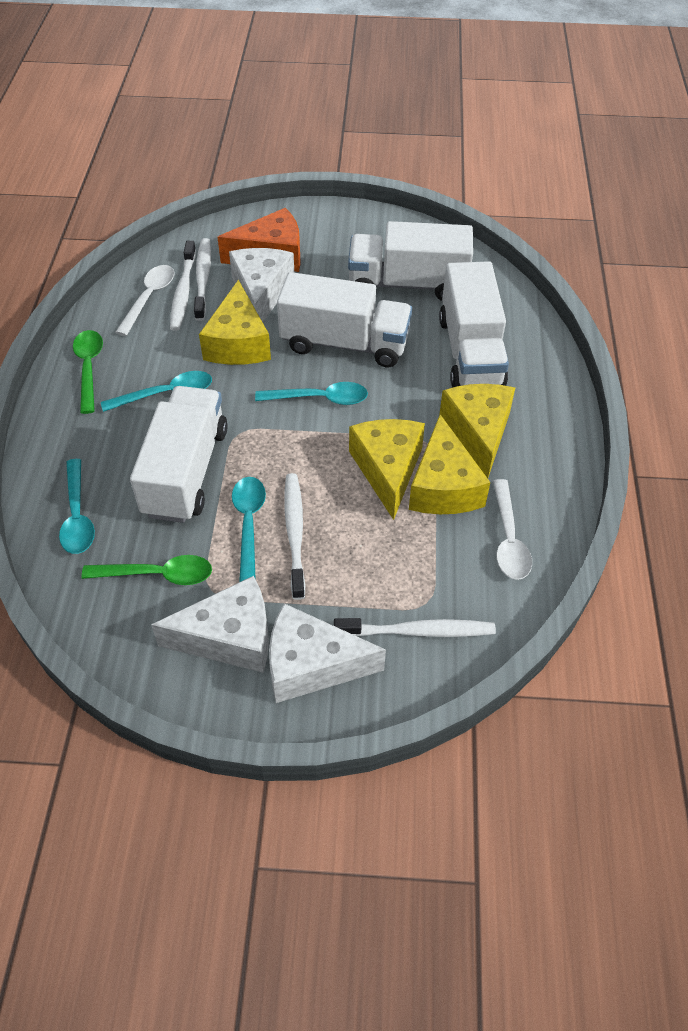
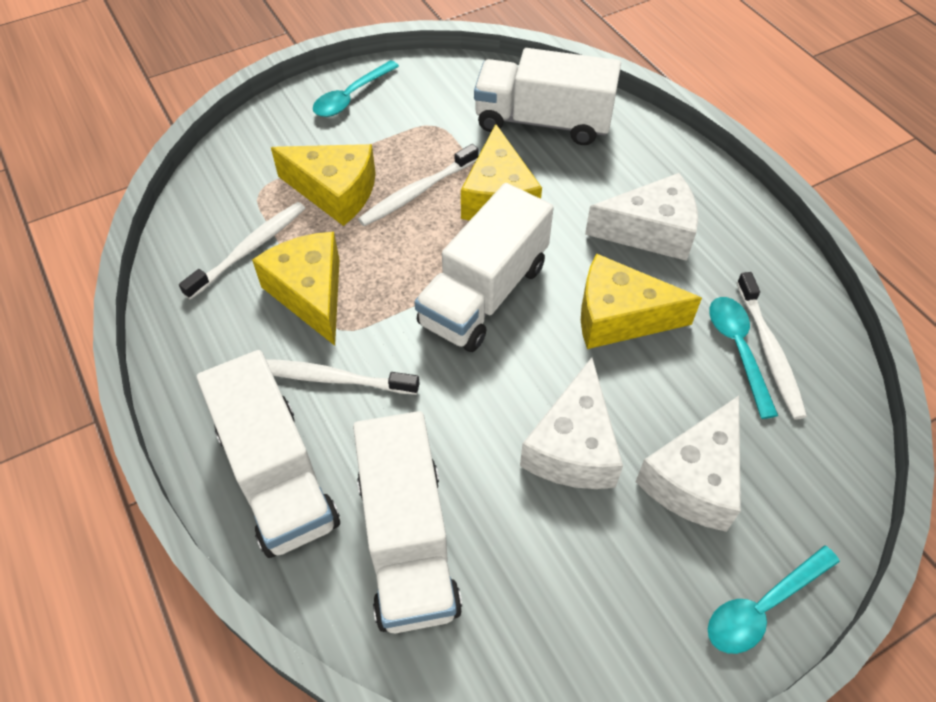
green spoon: 2 -> 0
orange cheese: 1 -> 0
turquoise spoon: 4 -> 3
white spoon: 2 -> 0

